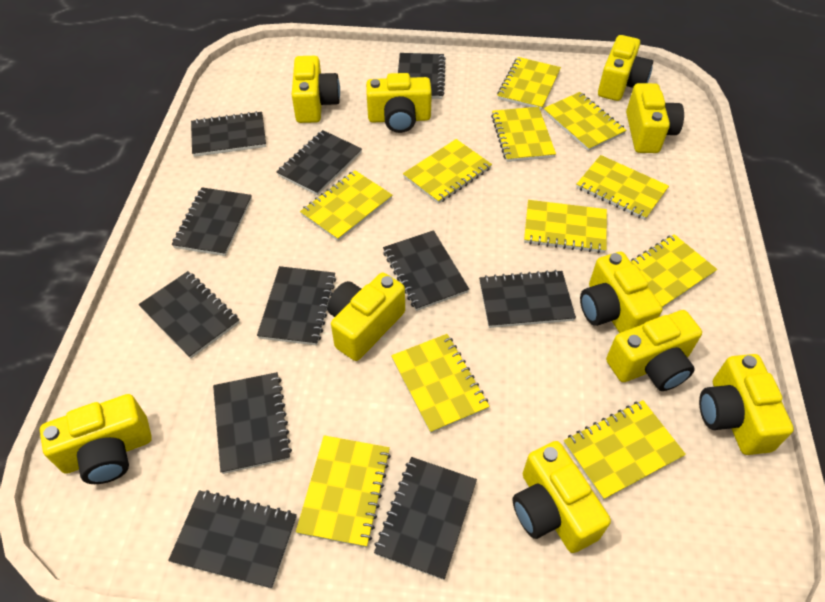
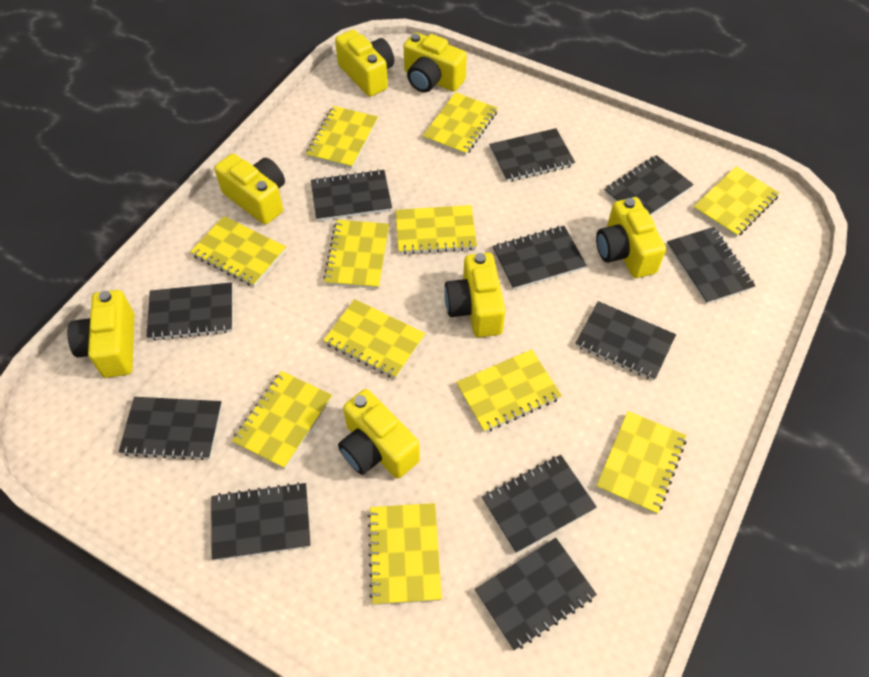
yellow camera: 10 -> 7

